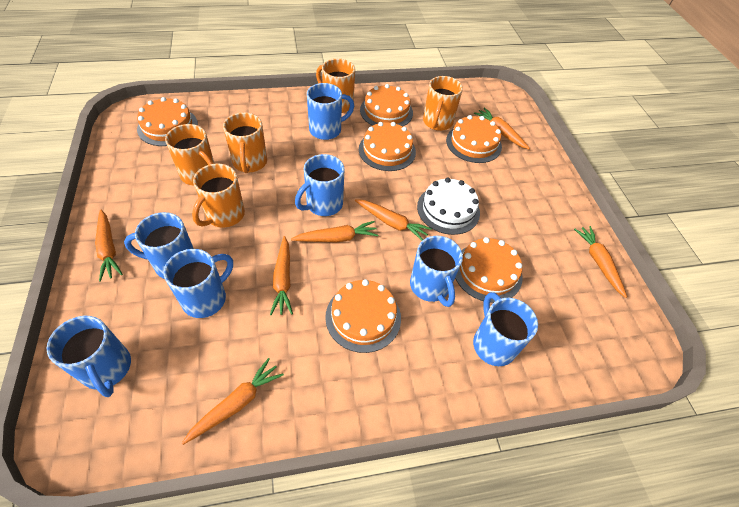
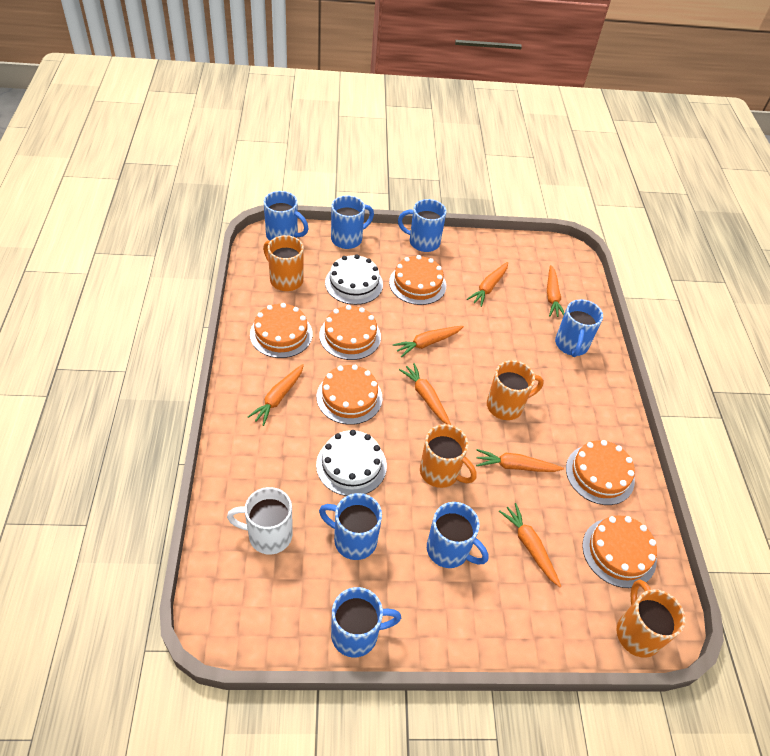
orange mug: 5 -> 4
white cake: 1 -> 2
white mug: 0 -> 1

